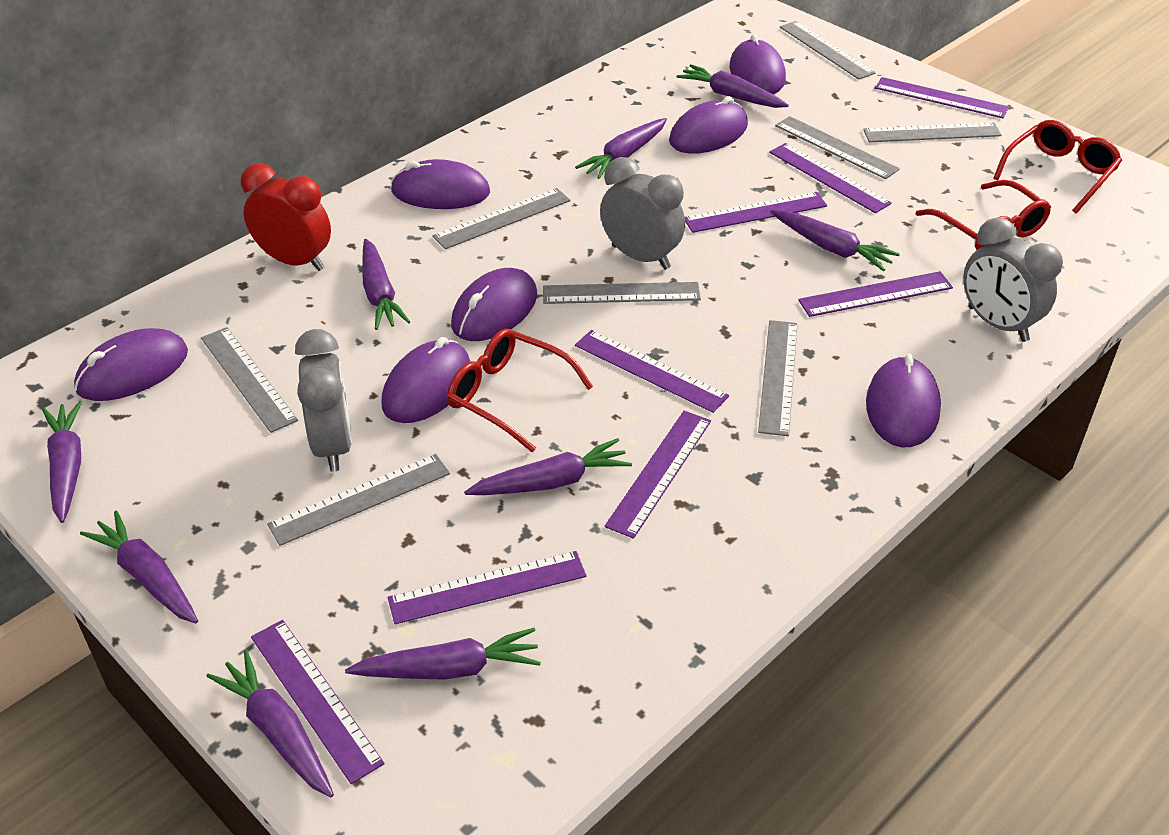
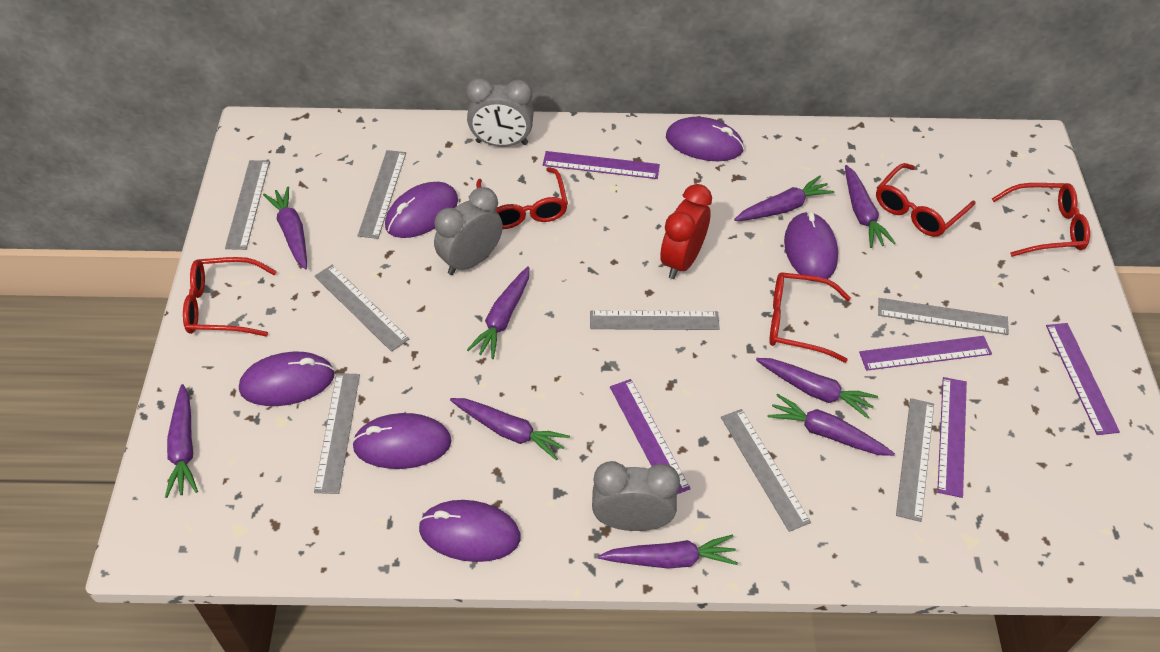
purple mouse: 7 -> 6
purple ruler: 8 -> 5
red glasses: 3 -> 5

